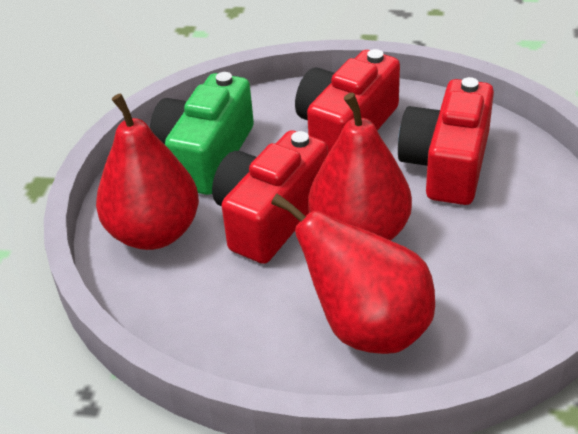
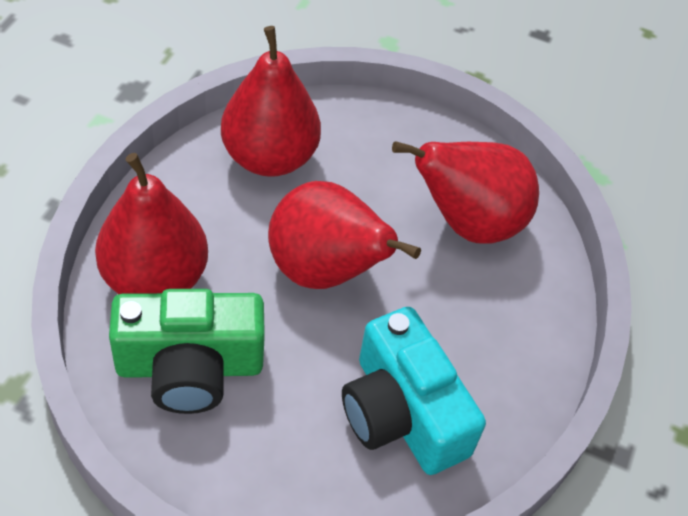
red camera: 3 -> 0
red pear: 3 -> 4
turquoise camera: 0 -> 1

